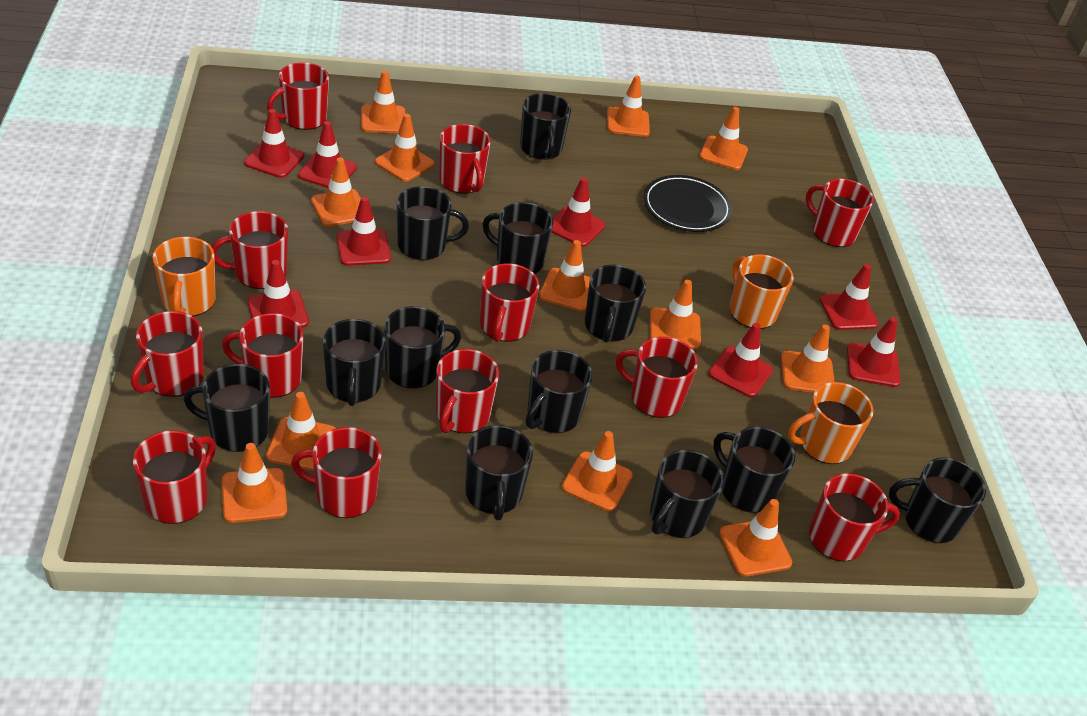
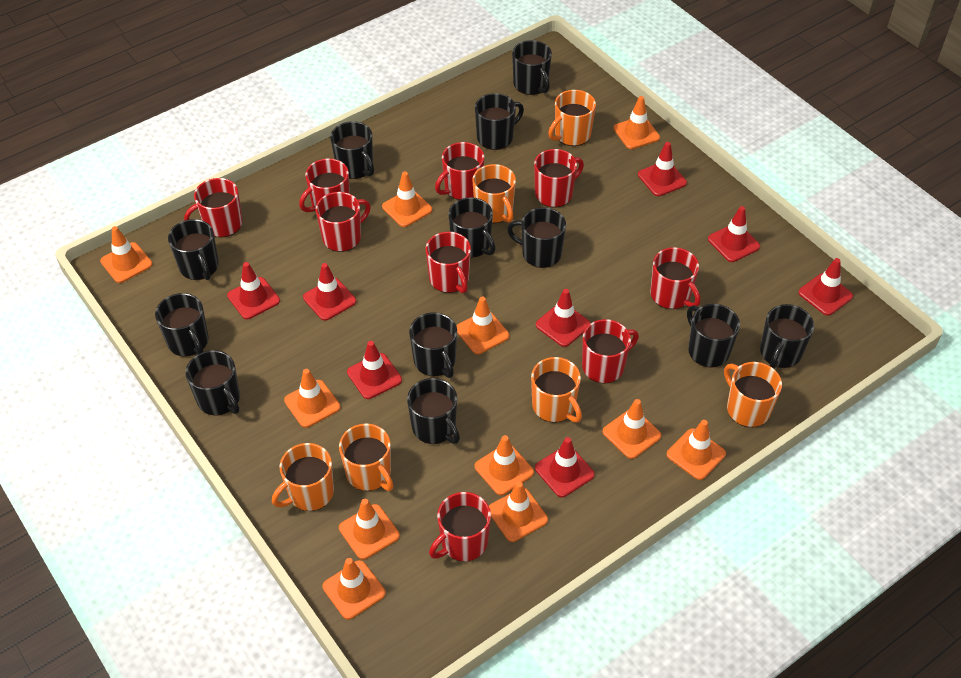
black plate: 1 -> 0
orange mug: 3 -> 6
orange traffic cone: 12 -> 11
red mug: 12 -> 9

